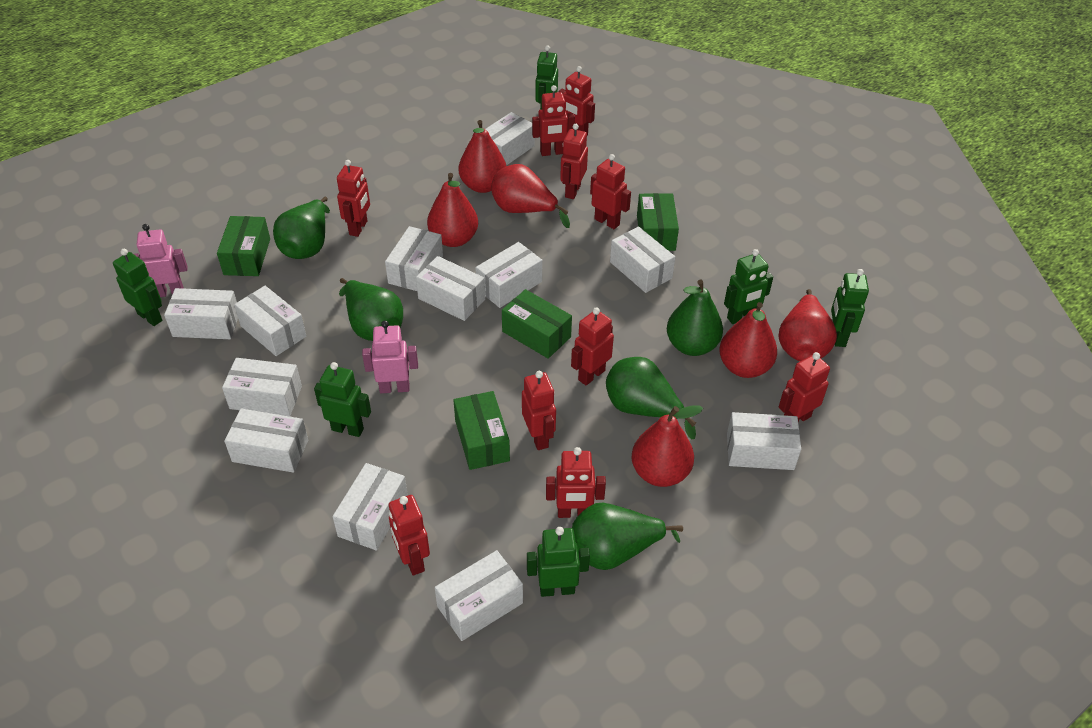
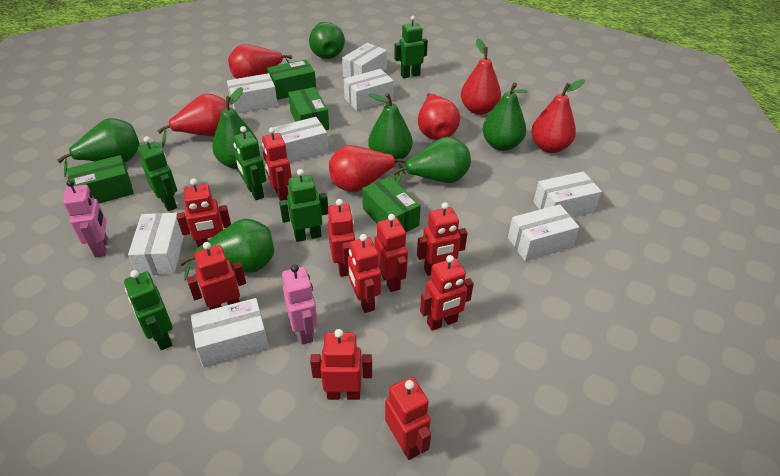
green pear: 5 -> 7
green robot: 6 -> 5
white box: 12 -> 8

